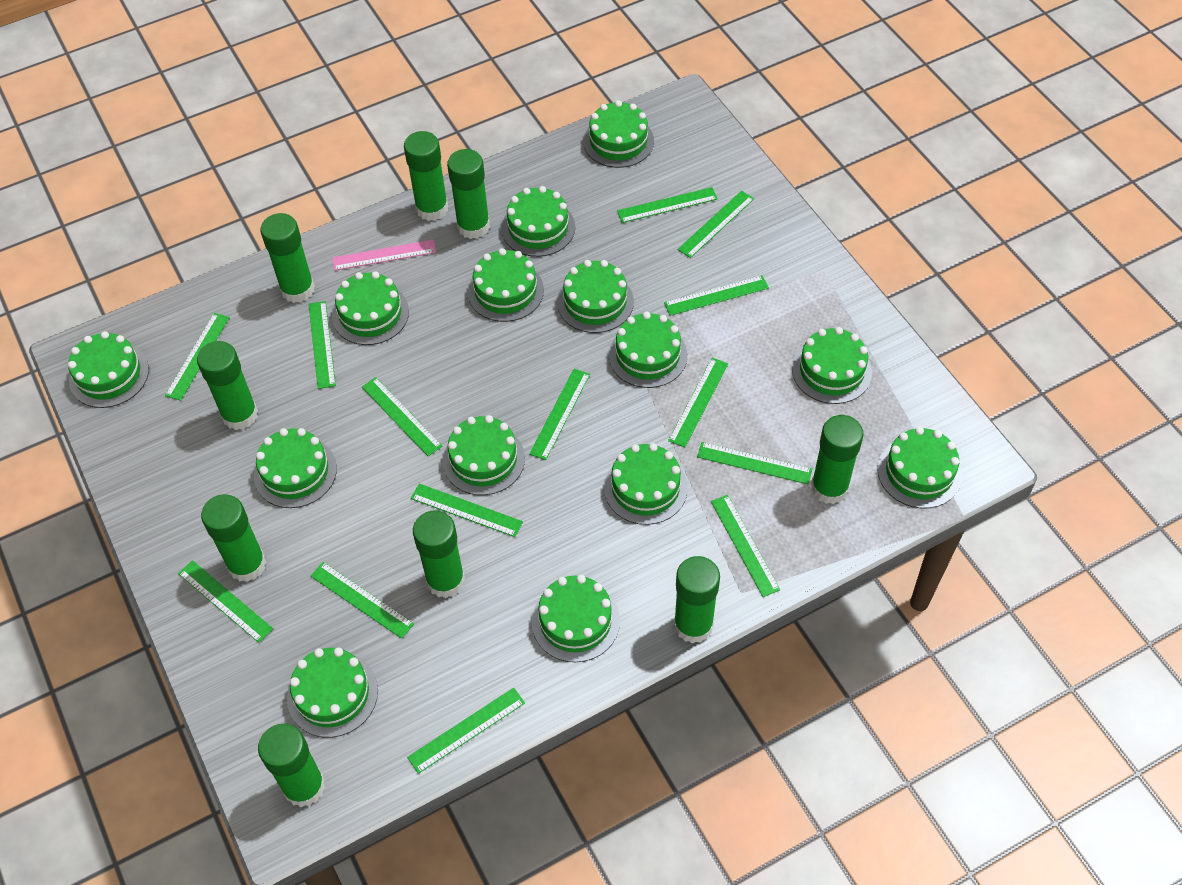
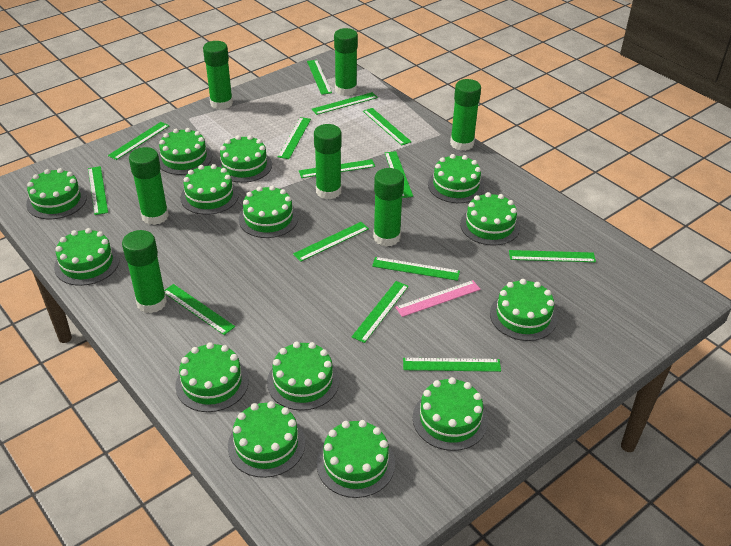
green glue stick: 9 -> 7

